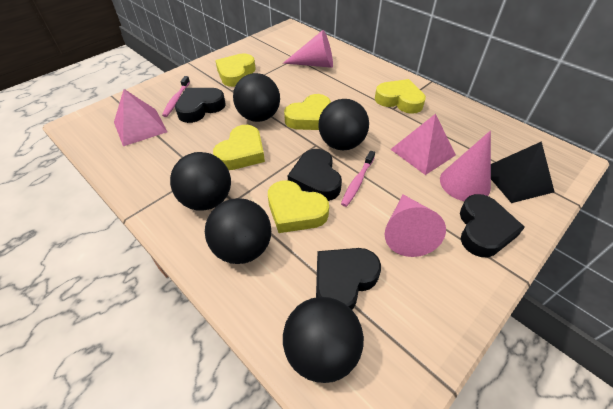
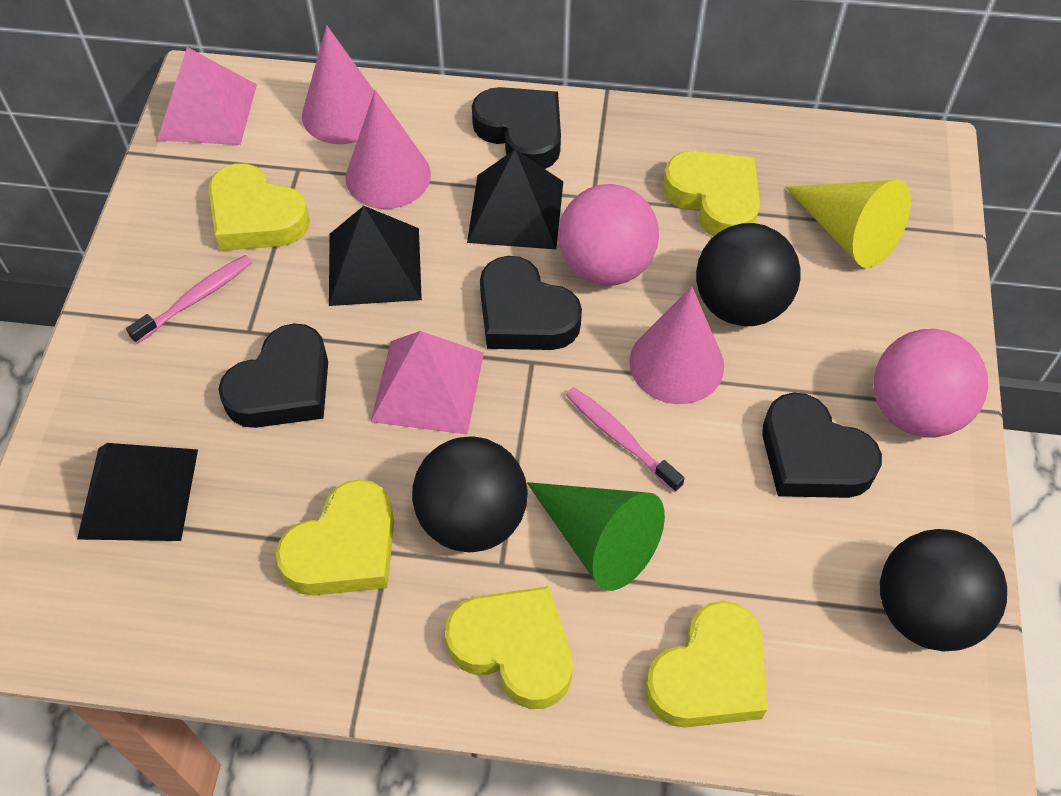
black ball: 5 -> 3
black pyramid: 1 -> 3
green cone: 0 -> 1
pink ball: 0 -> 2
yellow cone: 0 -> 1

